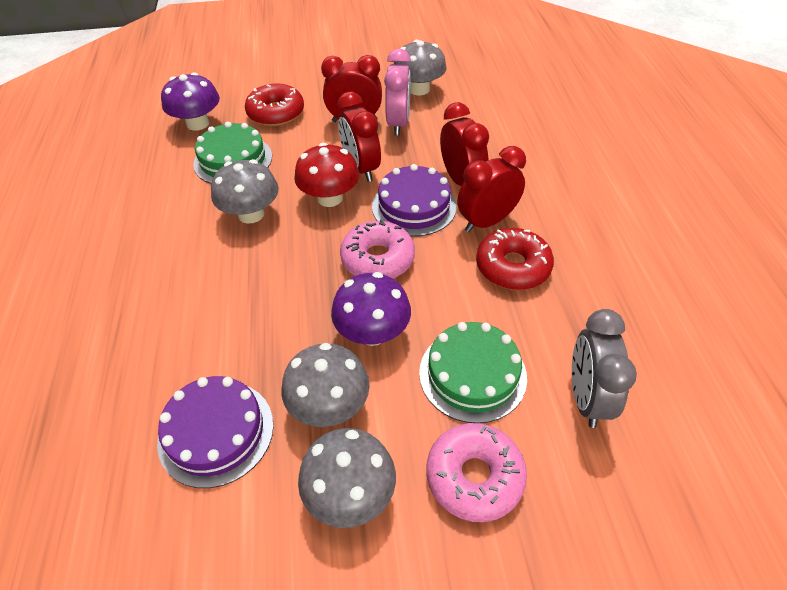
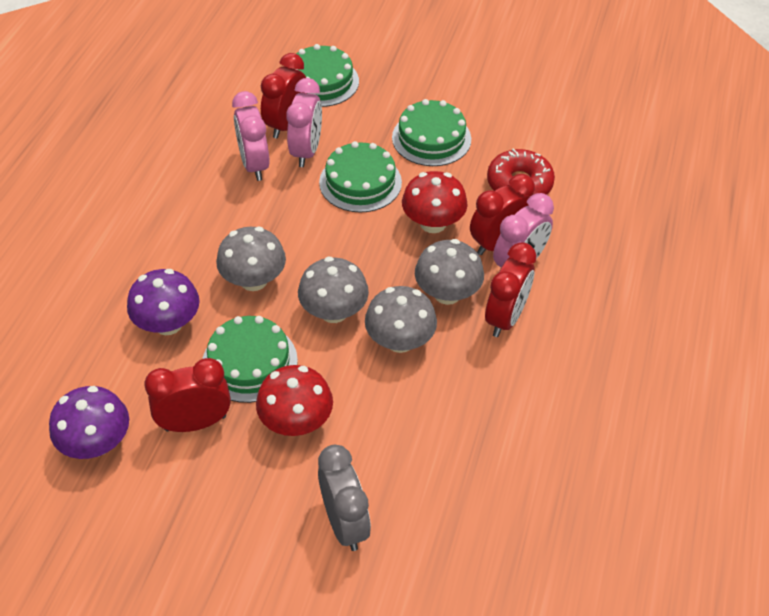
green cake: 2 -> 4
pink clock: 1 -> 3
pink donut: 2 -> 0
purple cake: 2 -> 0
red donut: 2 -> 1
red mushroom: 1 -> 2

